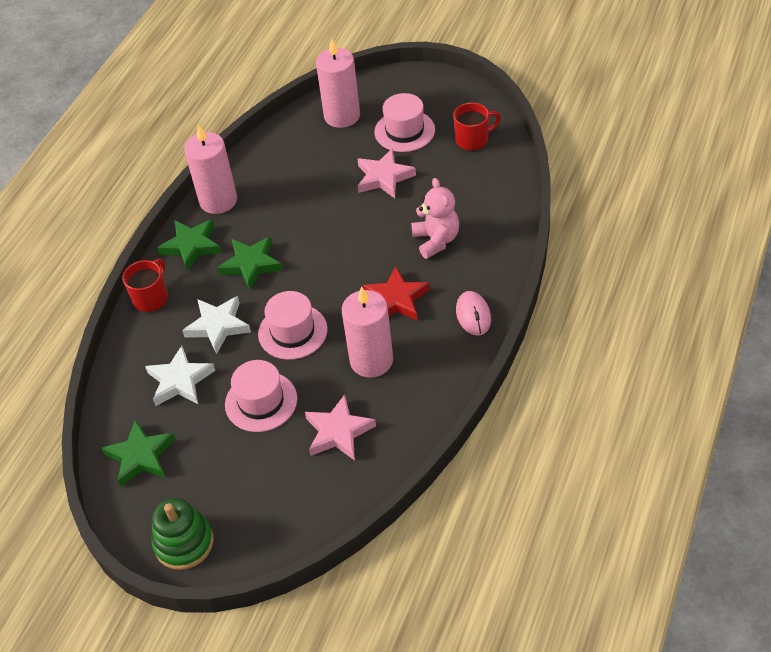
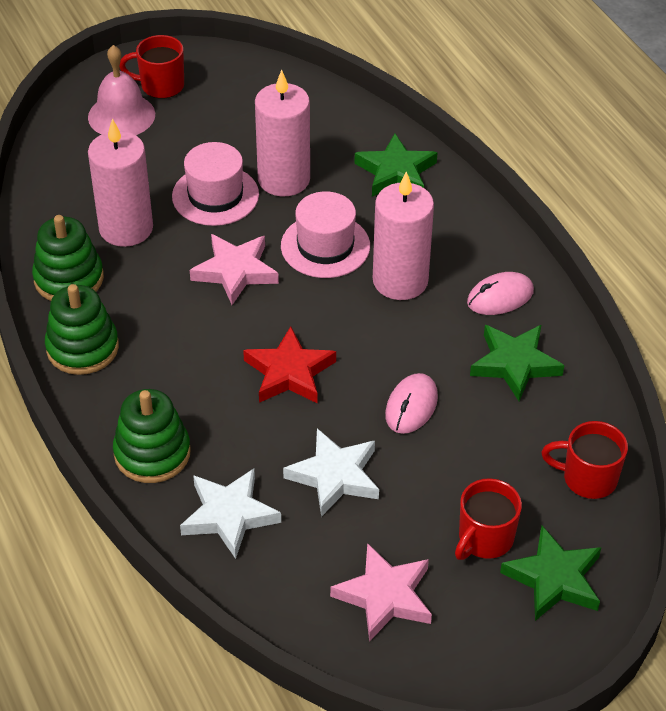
green stacking toy: 1 -> 3
pink bell: 0 -> 1
pink hat: 3 -> 2
pink mouse: 1 -> 2
pink teddy bear: 1 -> 0
red mug: 2 -> 3

